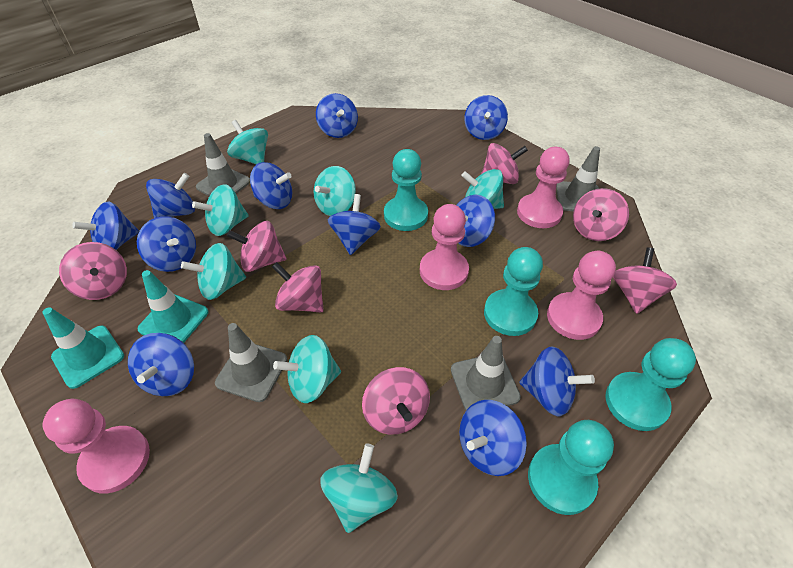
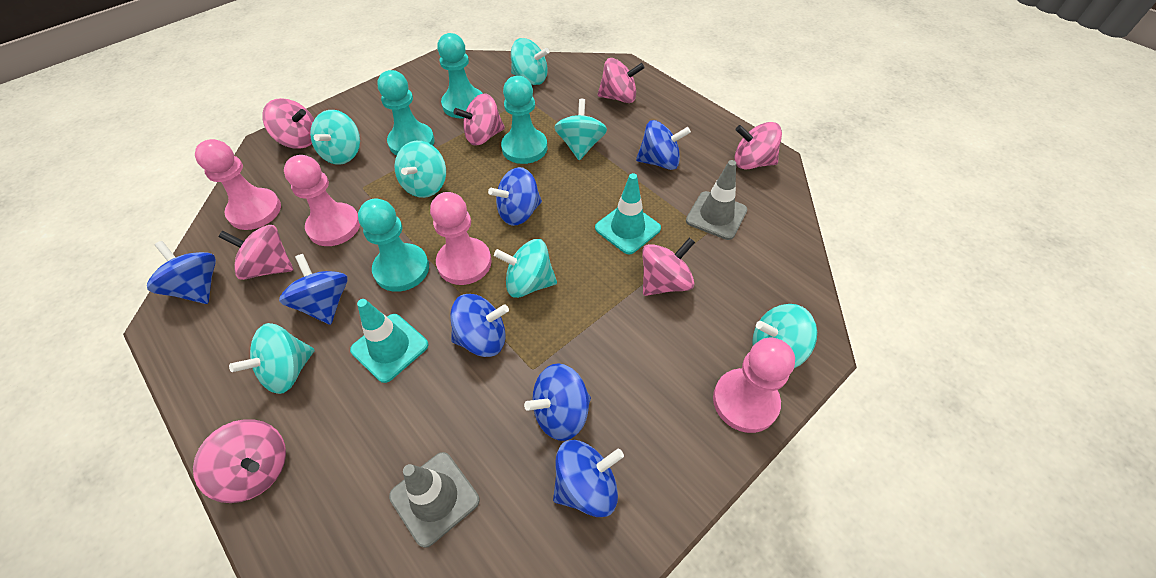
blue spinning top: 11 -> 7
grey traffic cone: 4 -> 2

